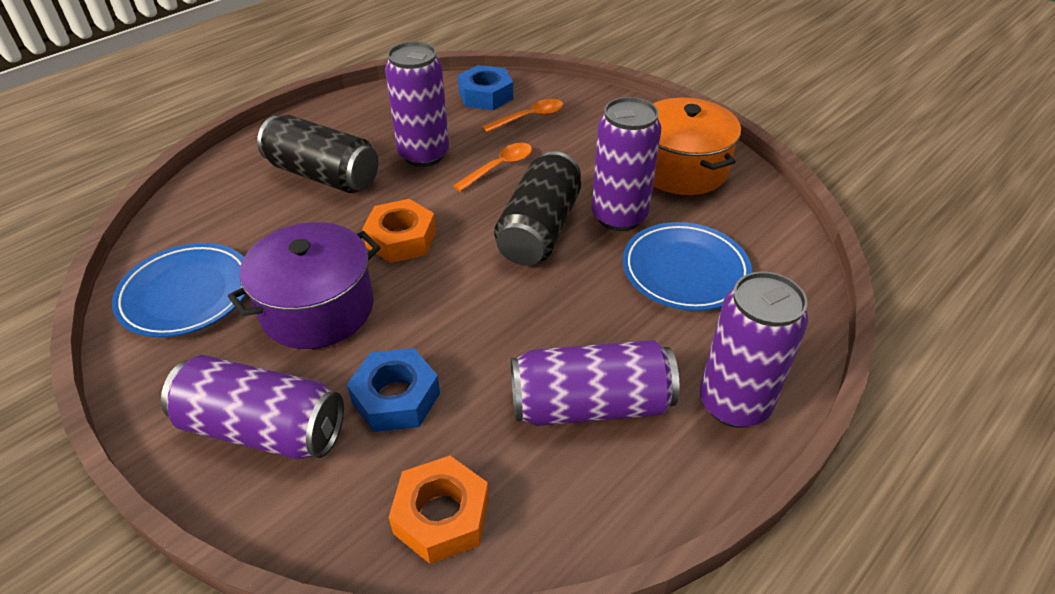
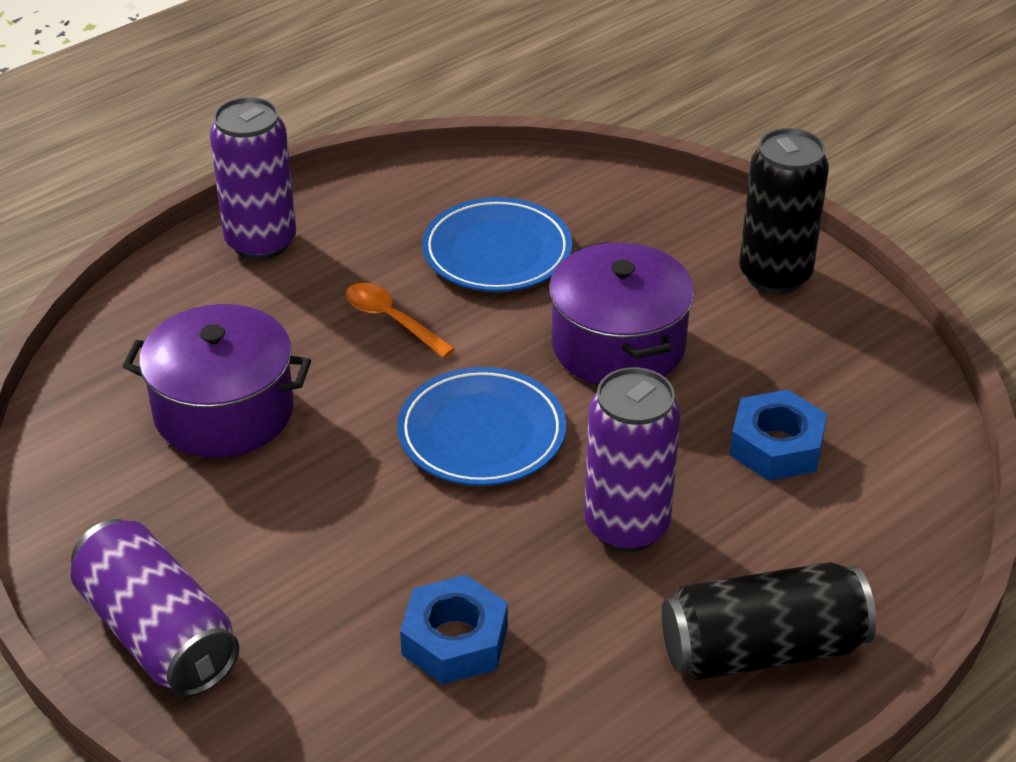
orange nut: 2 -> 0
orange pot: 1 -> 0
orange spoon: 2 -> 1
purple can: 5 -> 3
purple pot: 1 -> 2

